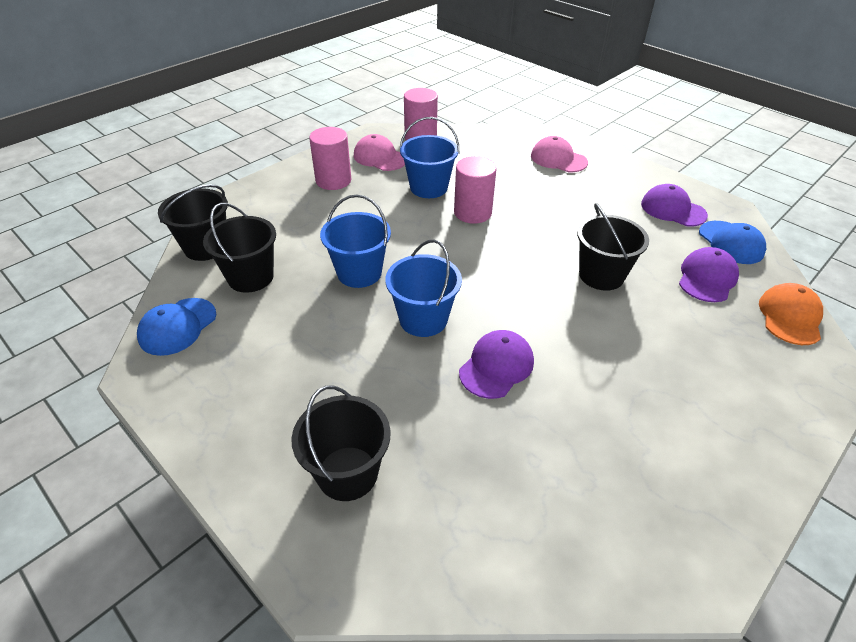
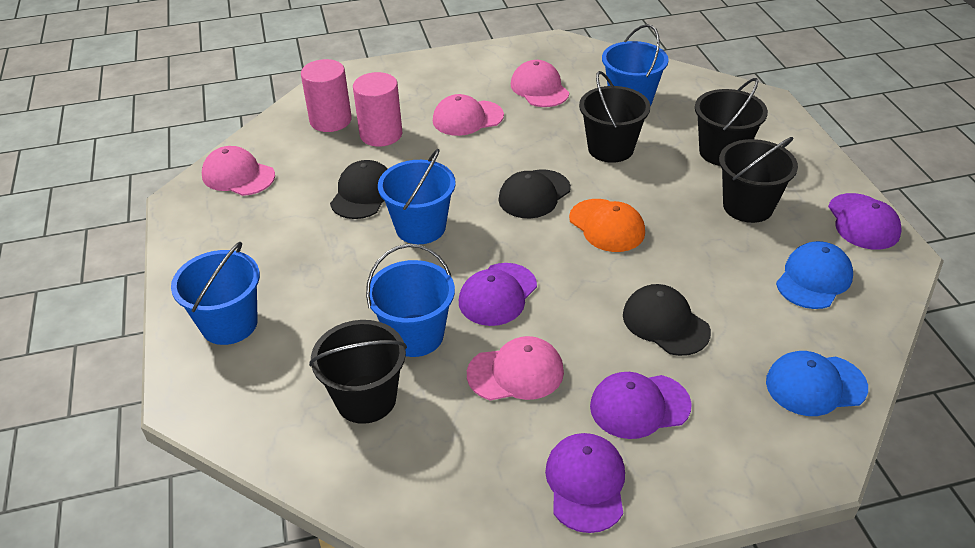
black cap: 0 -> 3
blue bucket: 3 -> 4
pink cap: 2 -> 4
pink cylinder: 3 -> 2
purple cap: 3 -> 4

